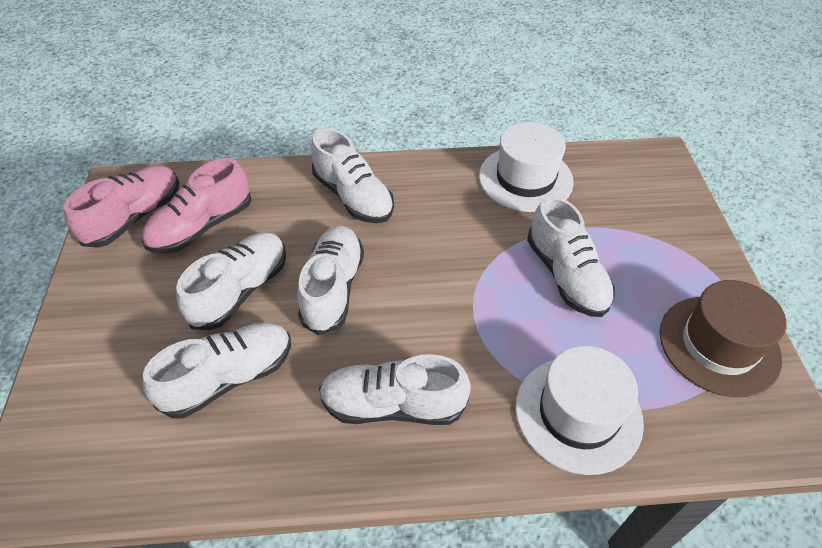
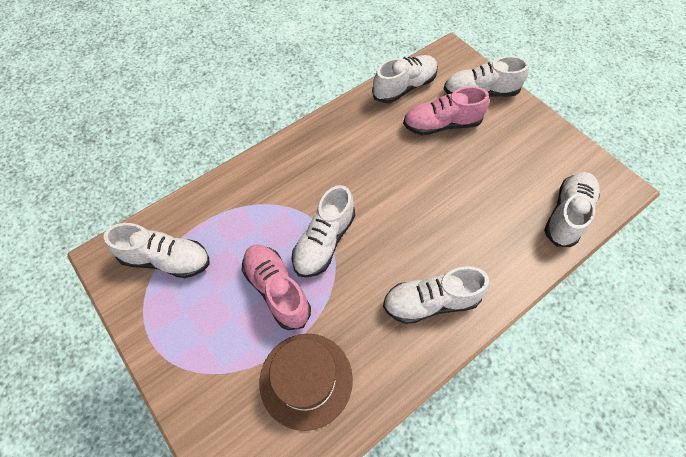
white hat: 2 -> 0

